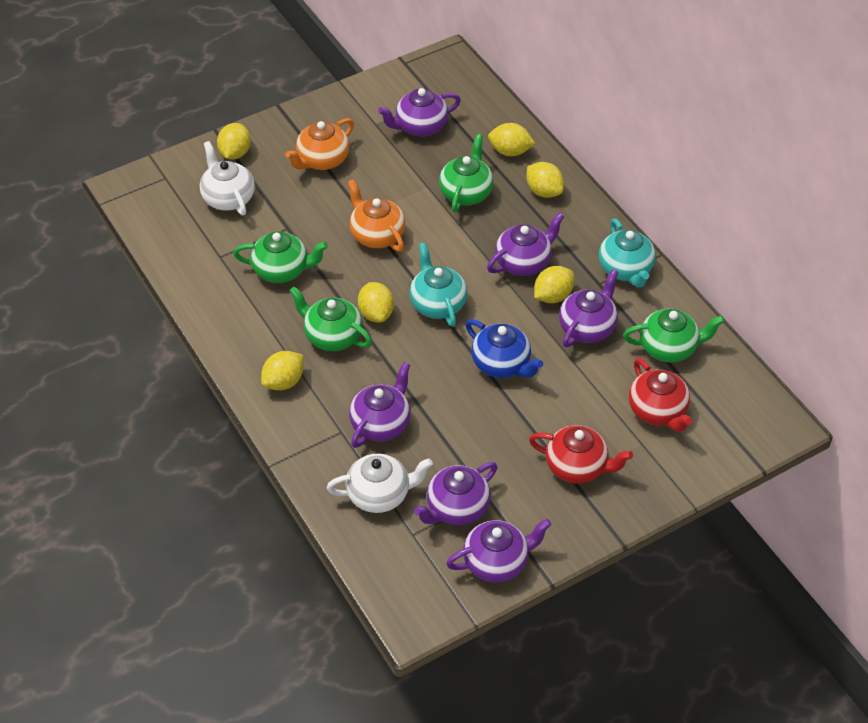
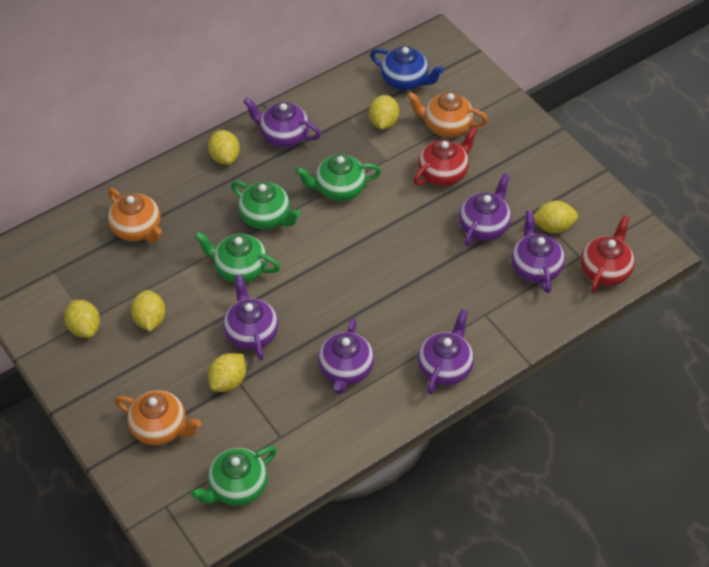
orange teapot: 2 -> 3
turquoise teapot: 2 -> 0
white teapot: 2 -> 0

